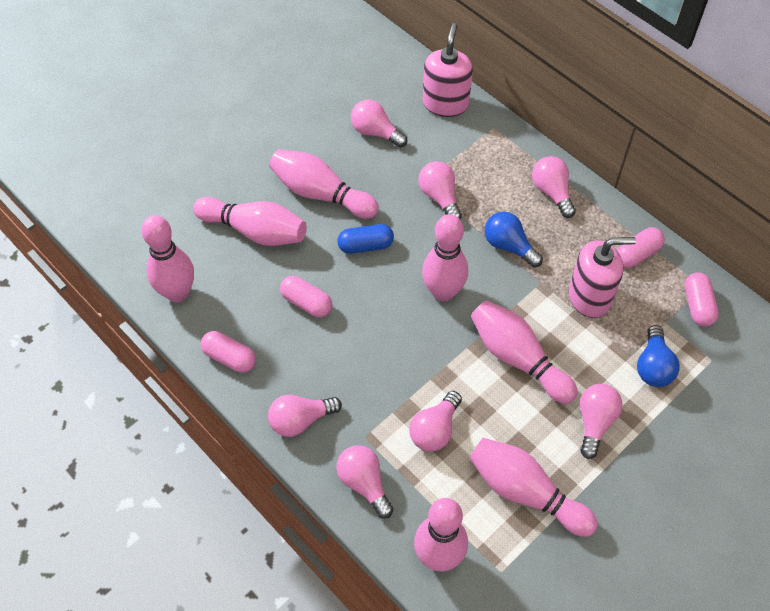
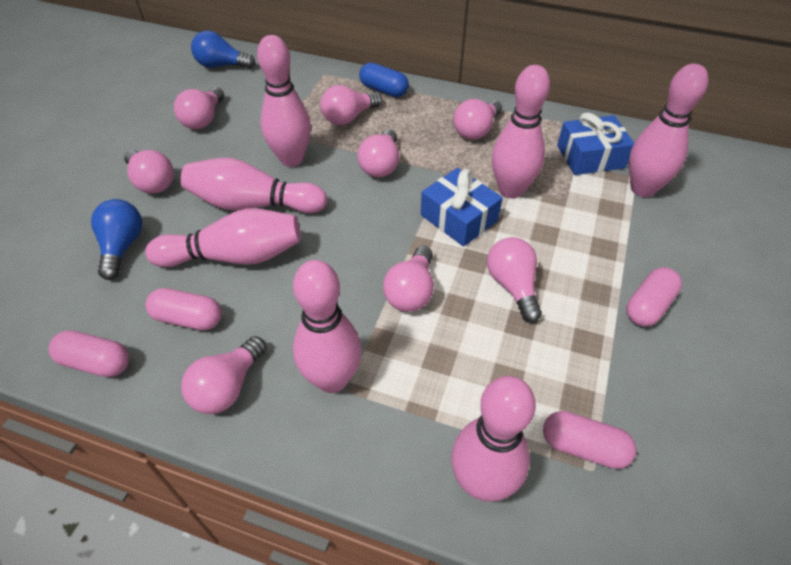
blue gift: 0 -> 2
pink light bulb: 7 -> 8
pink soap dispenser: 2 -> 0

